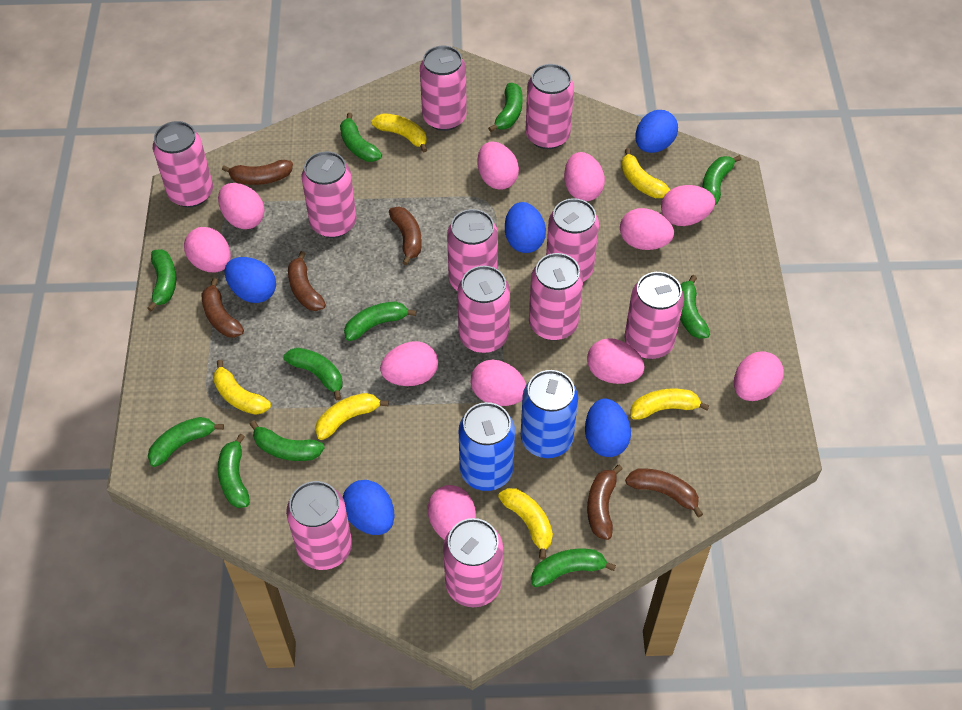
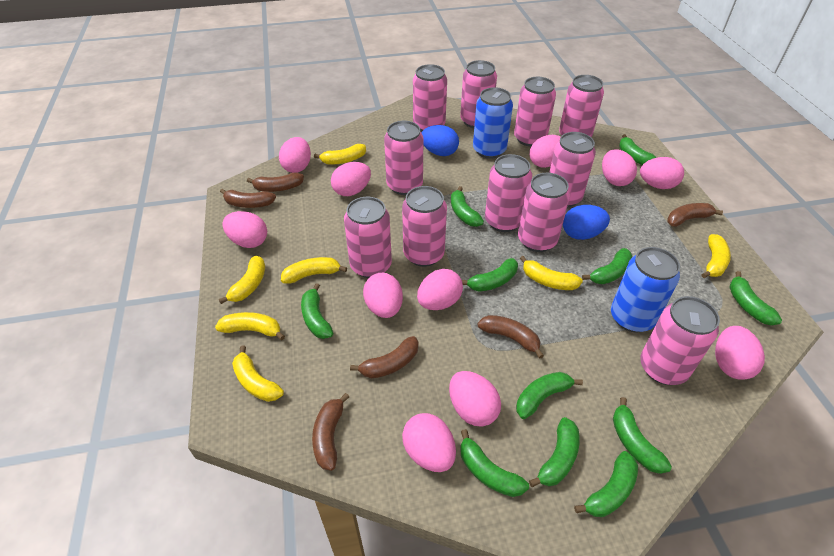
blue egg: 5 -> 2
yellow banana: 6 -> 7

